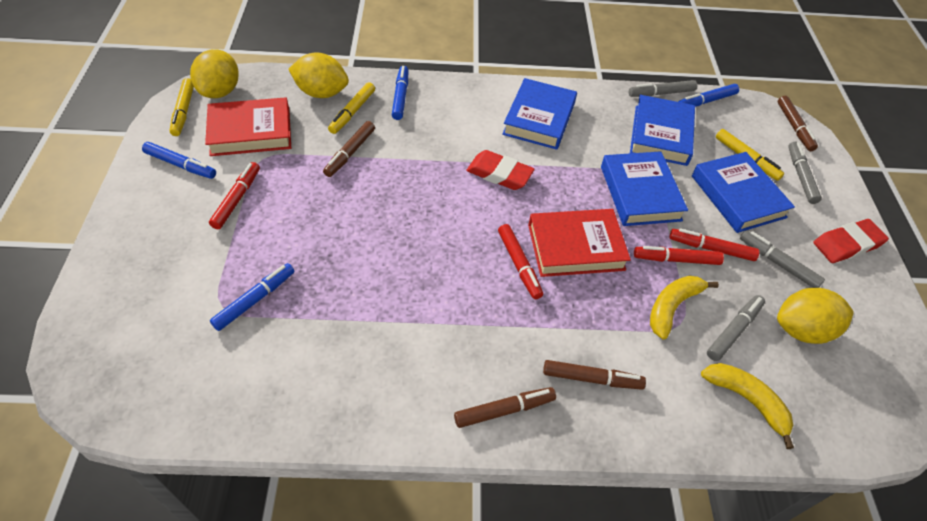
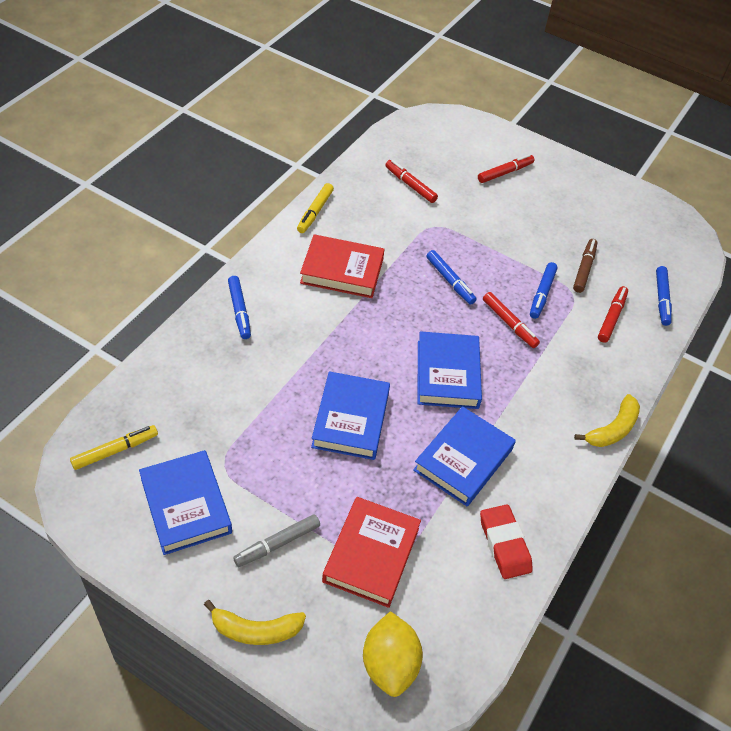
brown marker: 4 -> 1
grey marker: 4 -> 1
red eraser: 2 -> 1
yellow lemon: 3 -> 1
yellow marker: 3 -> 2

